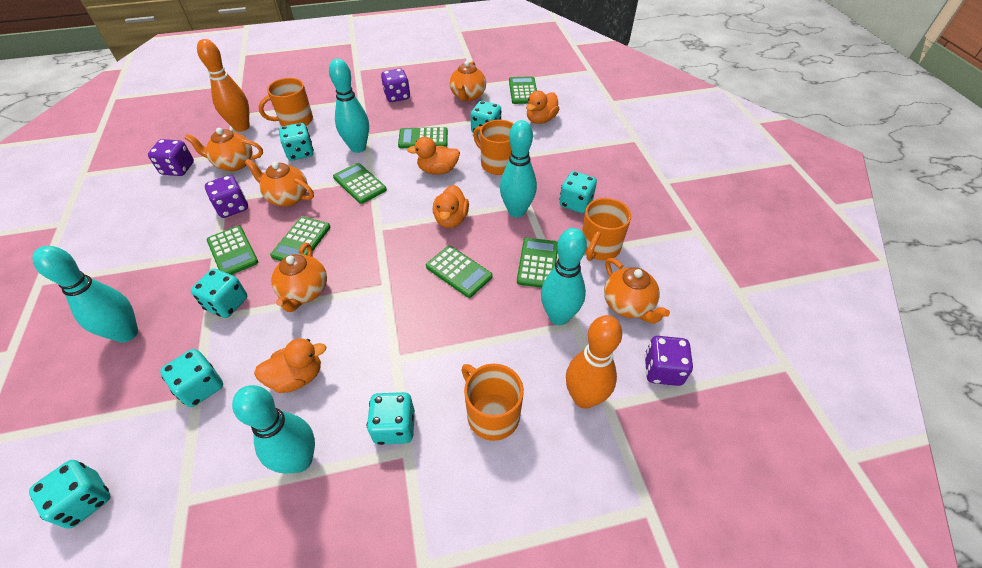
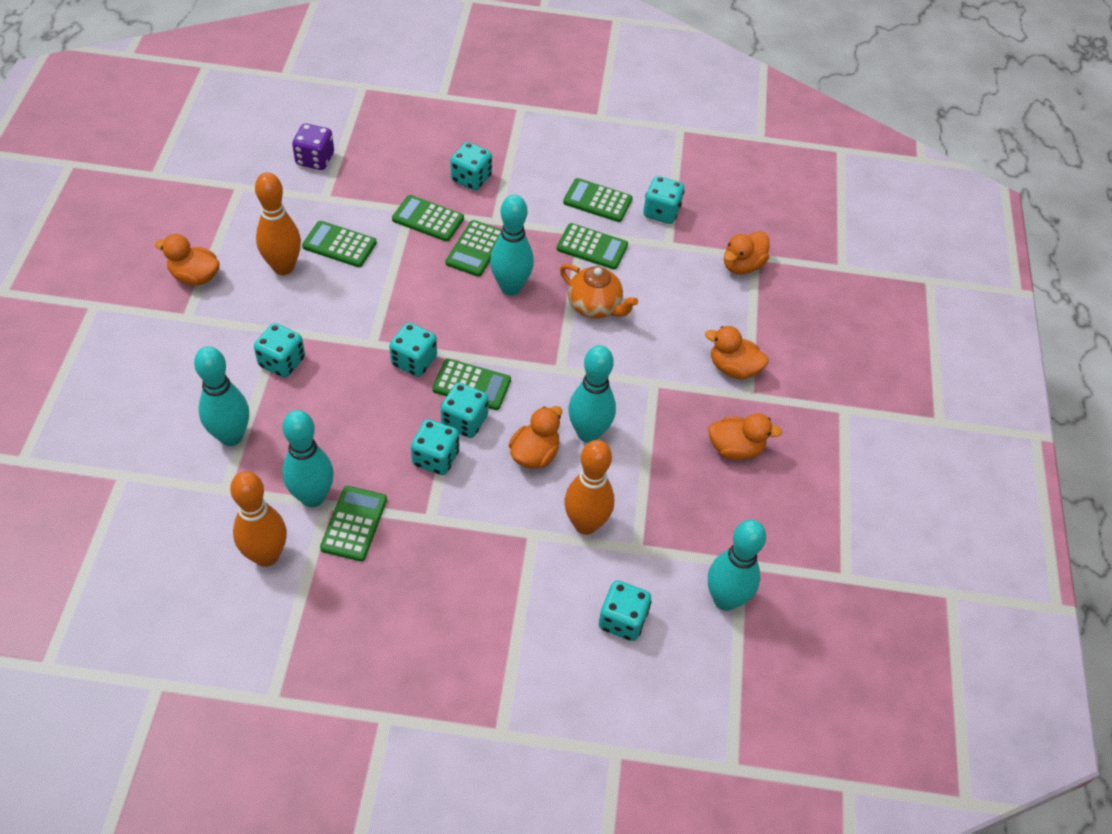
orange bowling pin: 2 -> 3
orange duck: 4 -> 5
orange mug: 4 -> 0
orange teapot: 5 -> 1
purple dice: 4 -> 1

